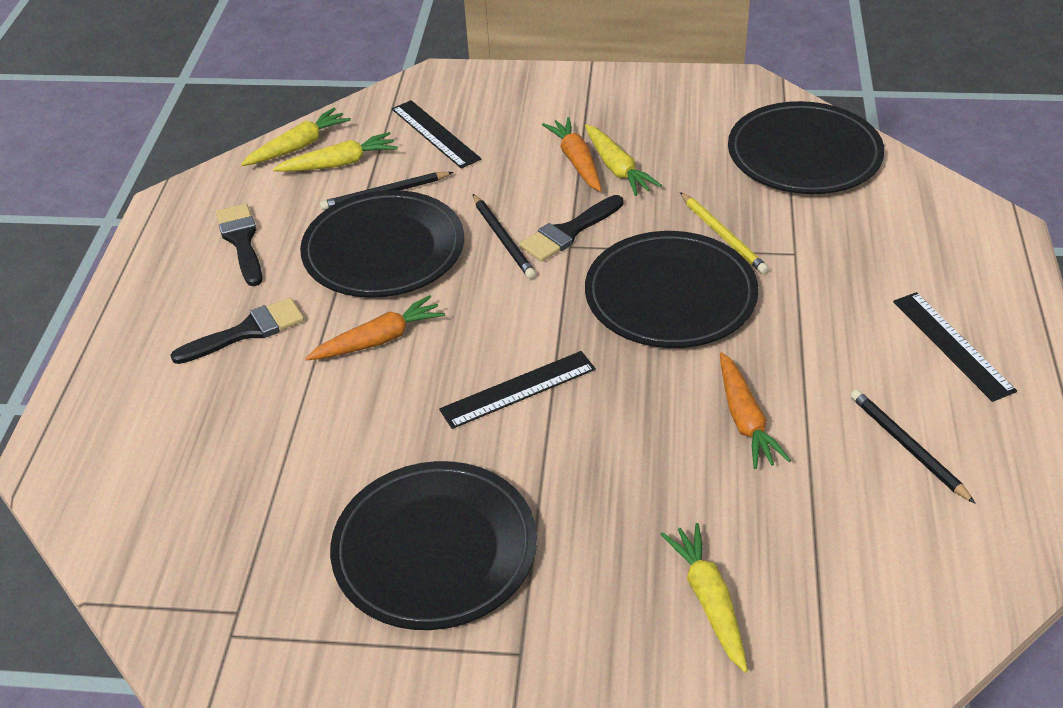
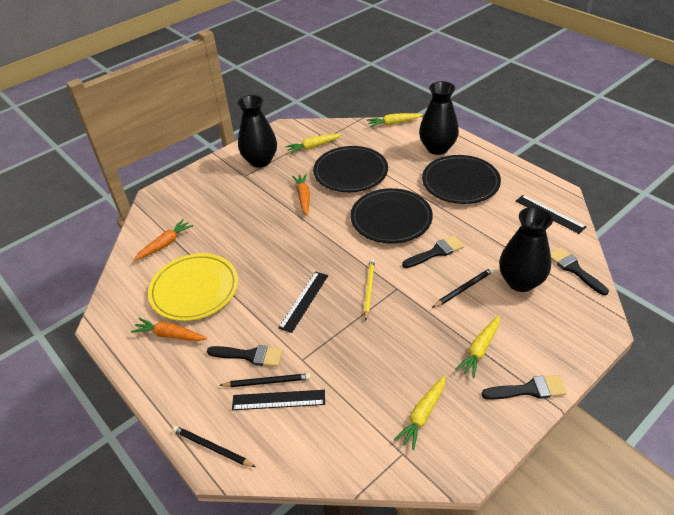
black brush: 3 -> 4
black plate: 4 -> 3
black vase: 0 -> 3
yellow plate: 0 -> 1

